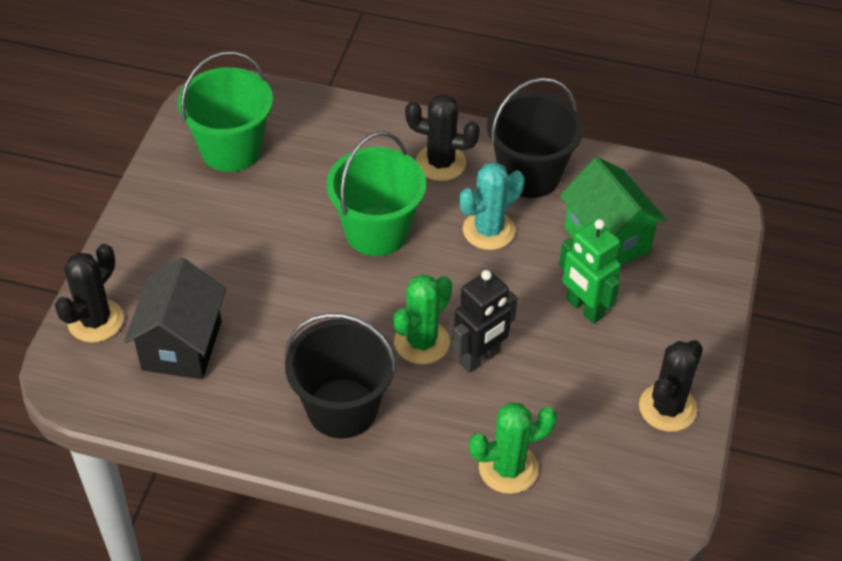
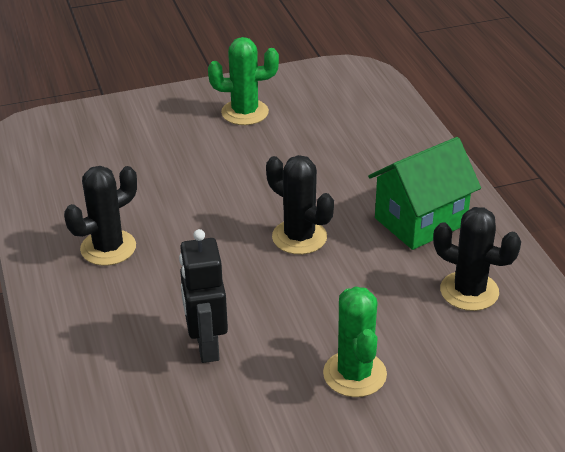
black bucket: 2 -> 0
black house: 1 -> 0
green bucket: 2 -> 0
green robot: 1 -> 0
turquoise cactus: 1 -> 0

